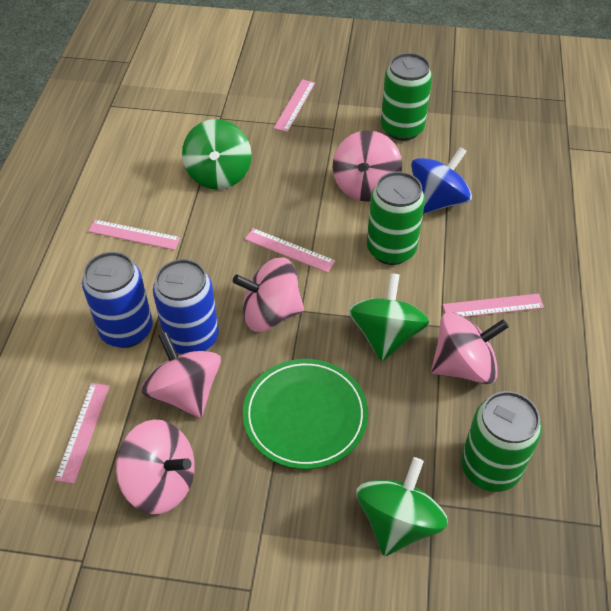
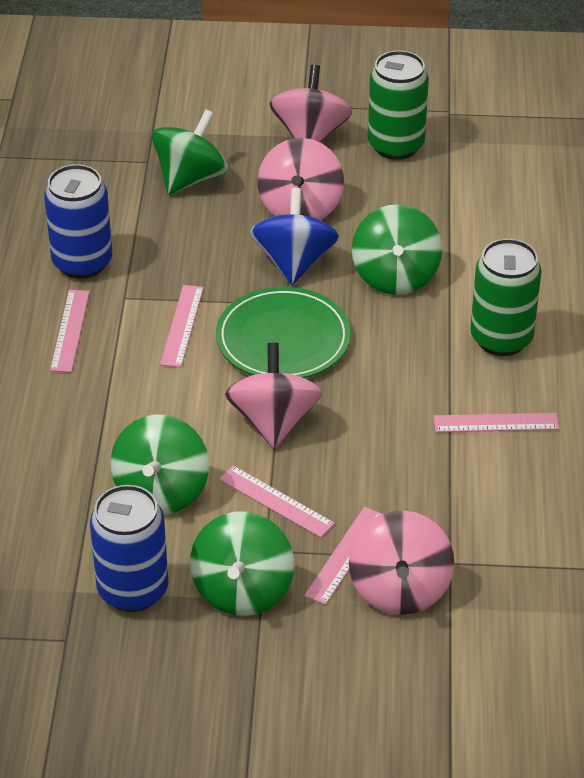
green can: 3 -> 2
green spinning top: 3 -> 4
pink spinning top: 5 -> 4

